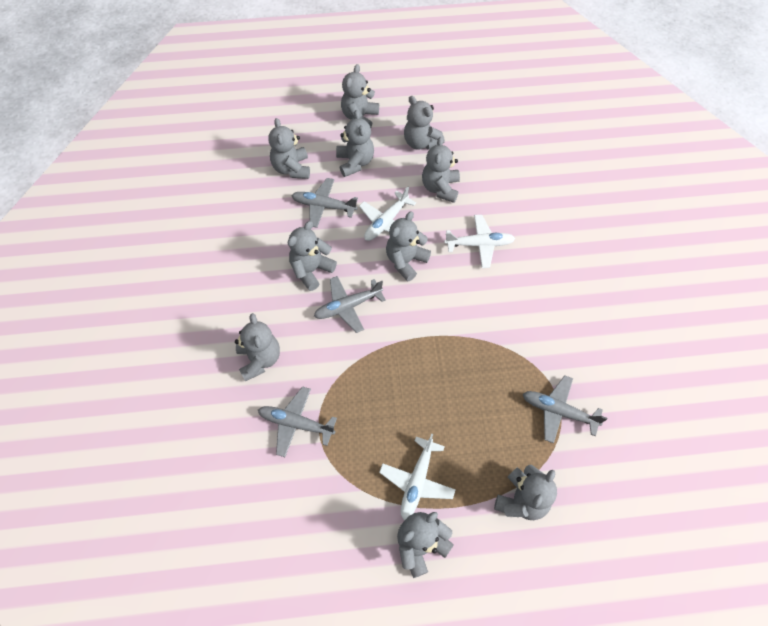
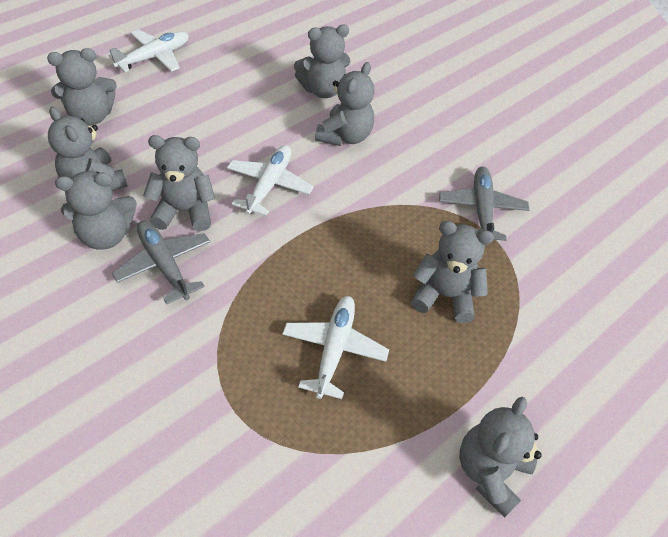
grey plane: 4 -> 2
grey teddy bear: 10 -> 8

